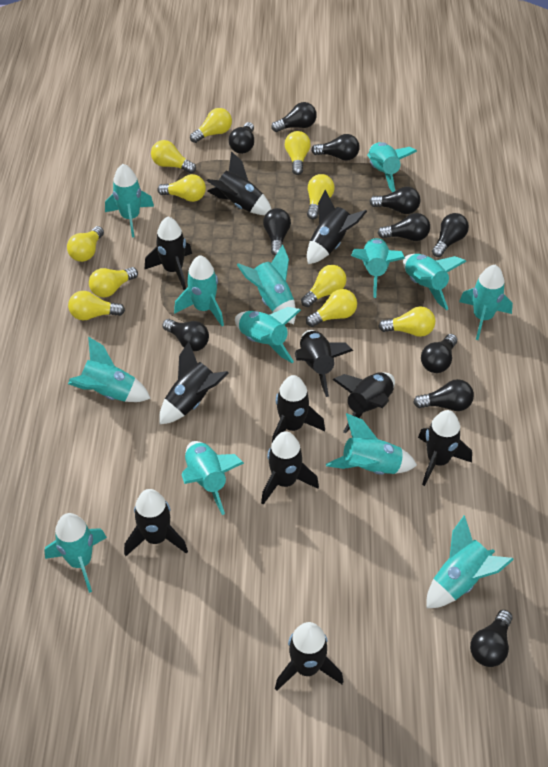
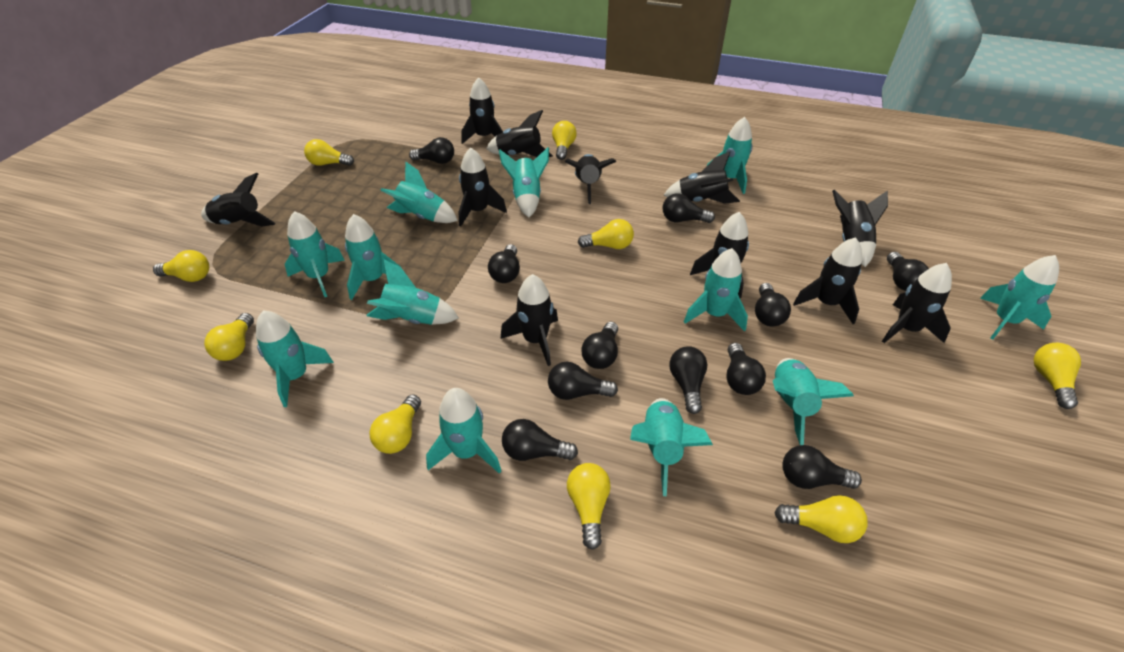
turquoise rocket: 13 -> 12
yellow light bulb: 11 -> 9

